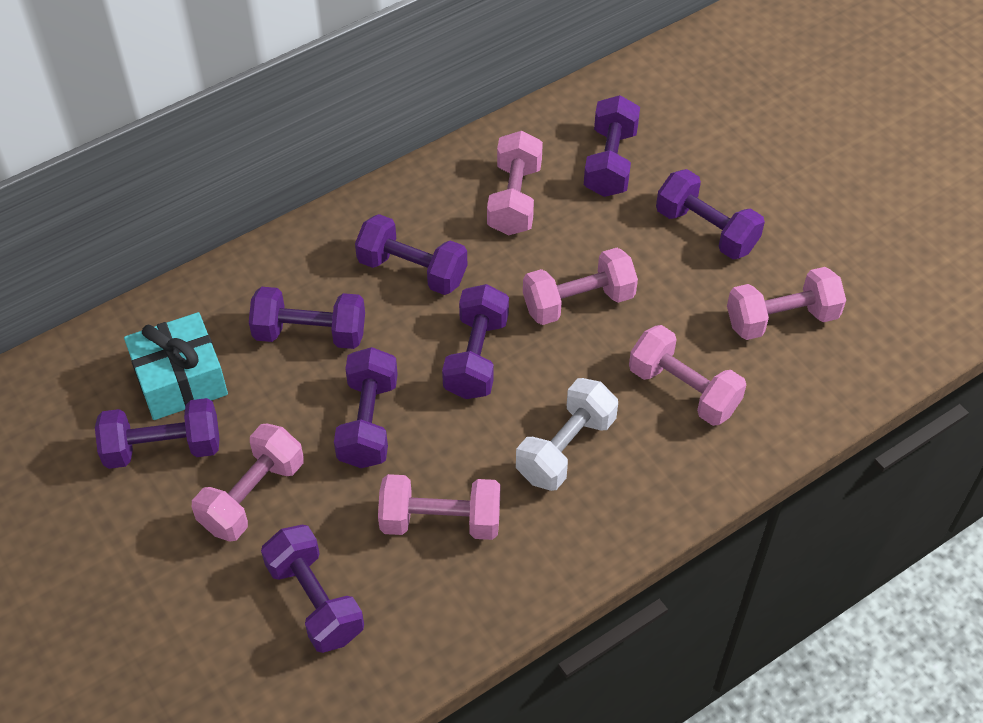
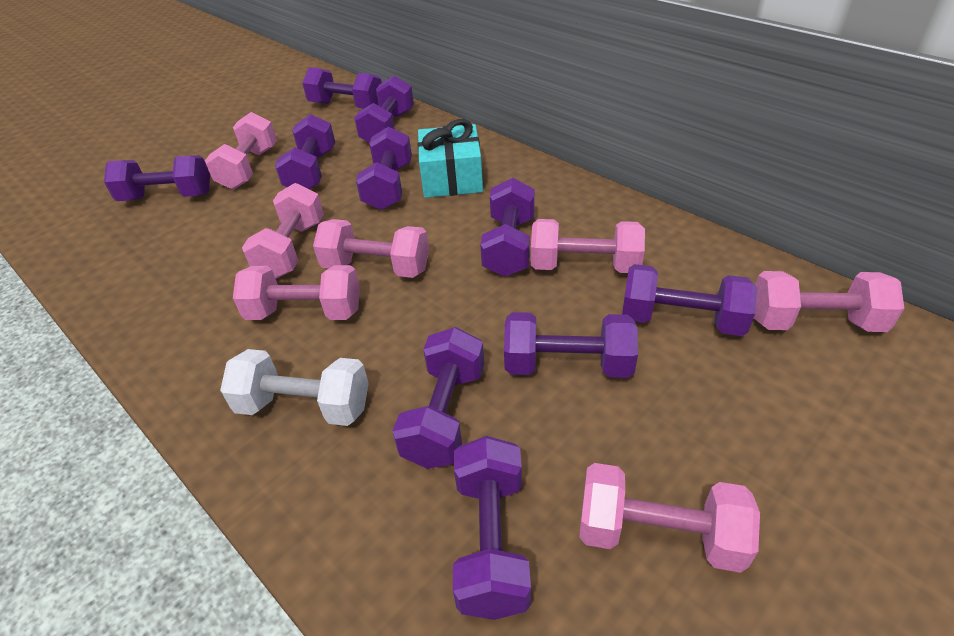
pink dumbbell: 6 -> 7
purple dumbbell: 8 -> 10

